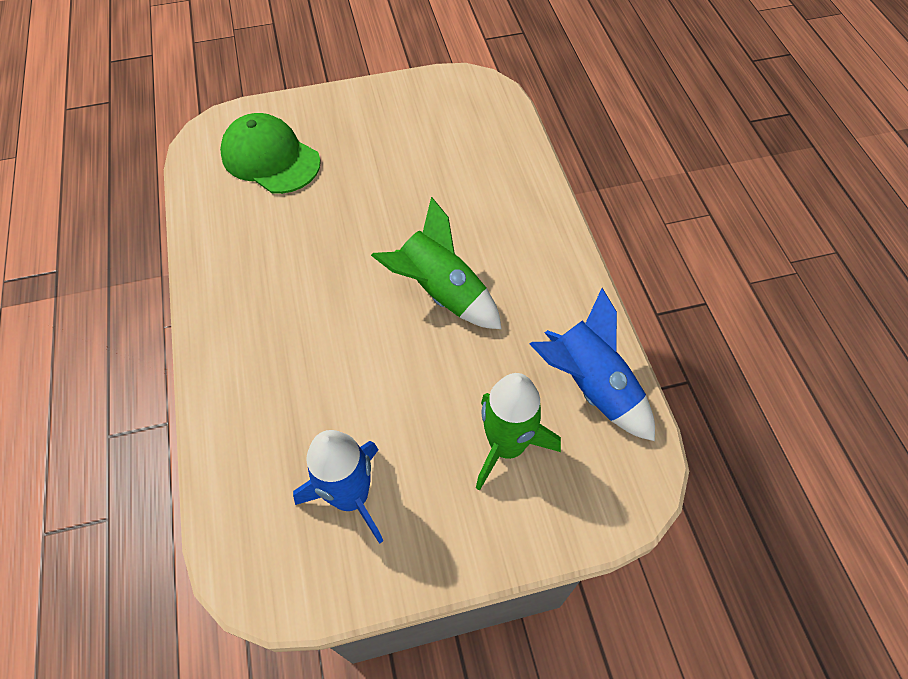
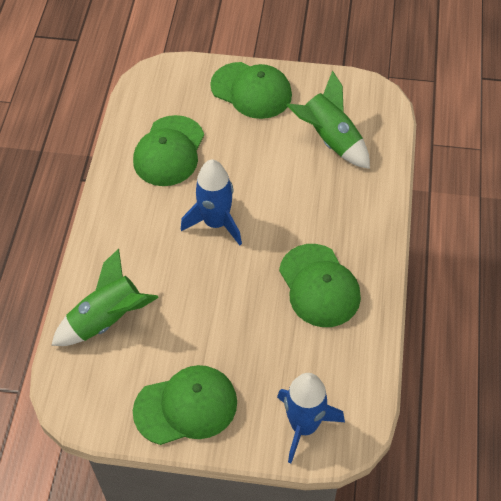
green cap: 1 -> 4

